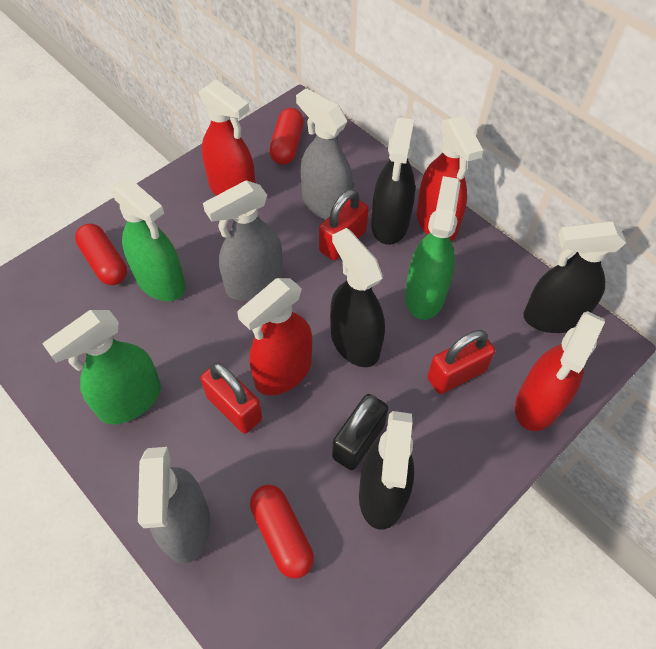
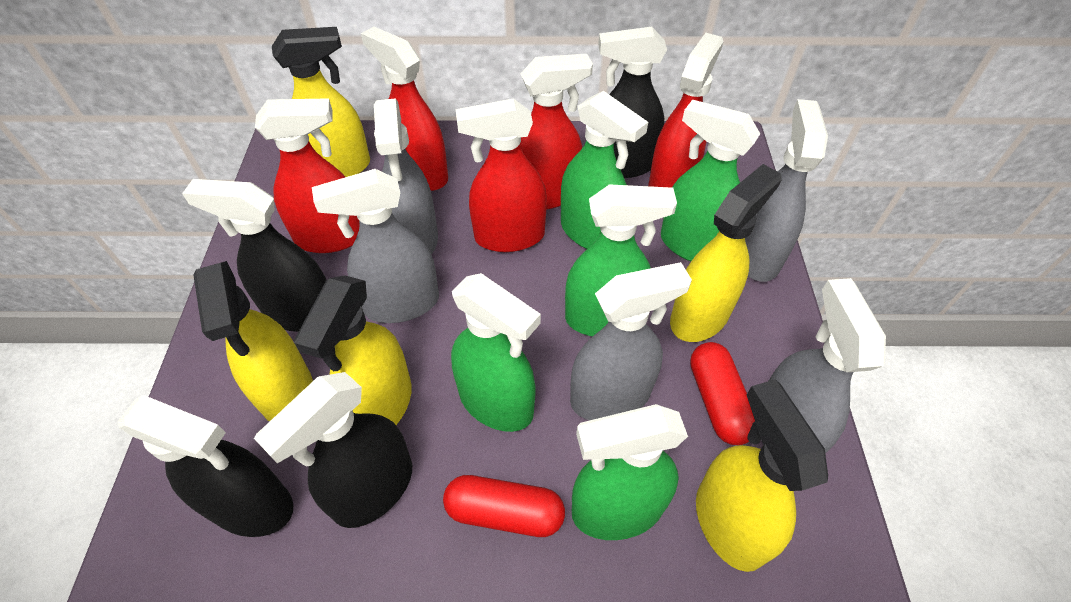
black padlock: 1 -> 0
green spray bottle: 3 -> 5
grey spray bottle: 3 -> 5
red capsule: 3 -> 2
red padlock: 3 -> 0
red spray bottle: 4 -> 5
yellow spray bottle: 0 -> 5

